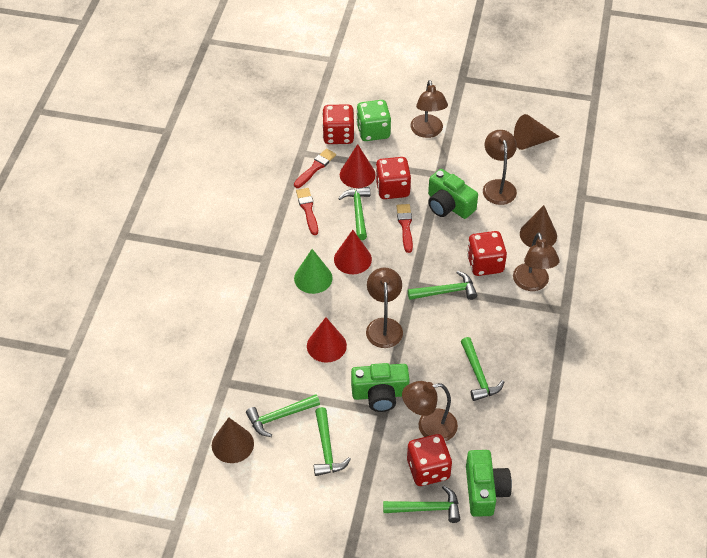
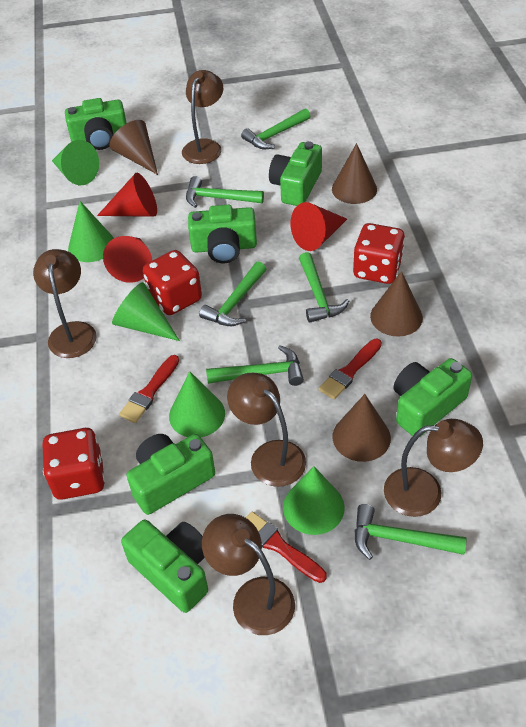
brown cone: 3 -> 4
green camera: 3 -> 6
green cone: 1 -> 5
green dice: 1 -> 0
red dice: 4 -> 3

